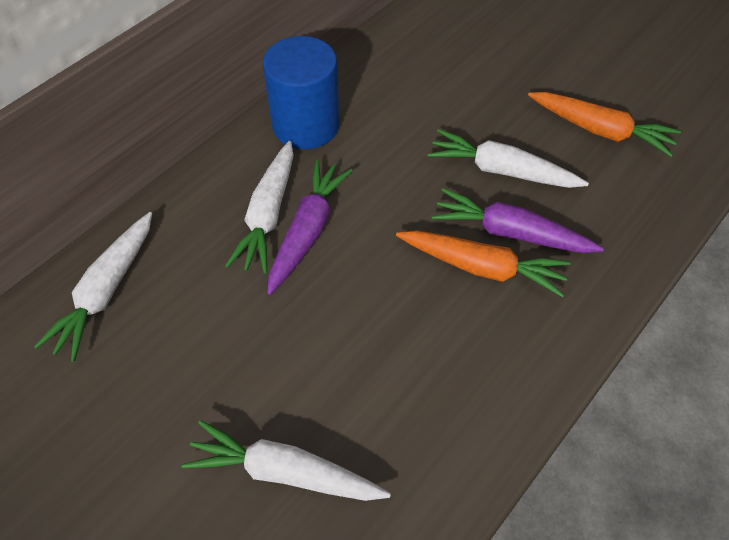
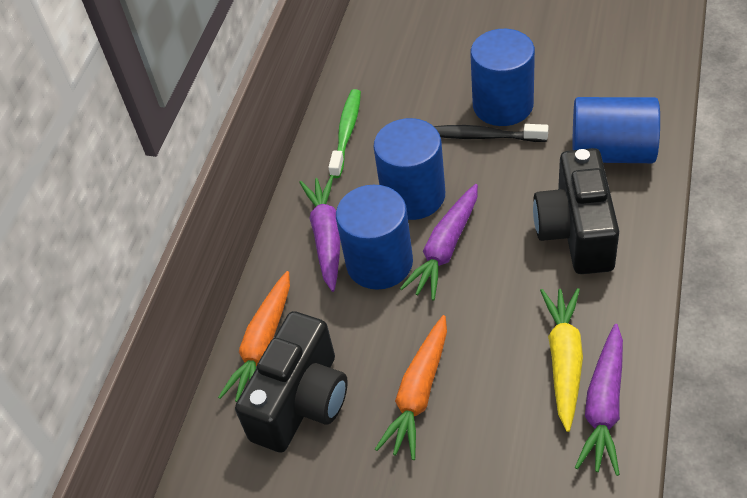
black camera: 0 -> 2
black toothbrush: 0 -> 1
blue cylinder: 1 -> 4
green toothbrush: 0 -> 1
purple carrot: 2 -> 3
white carrot: 4 -> 0
yellow carrot: 0 -> 1

